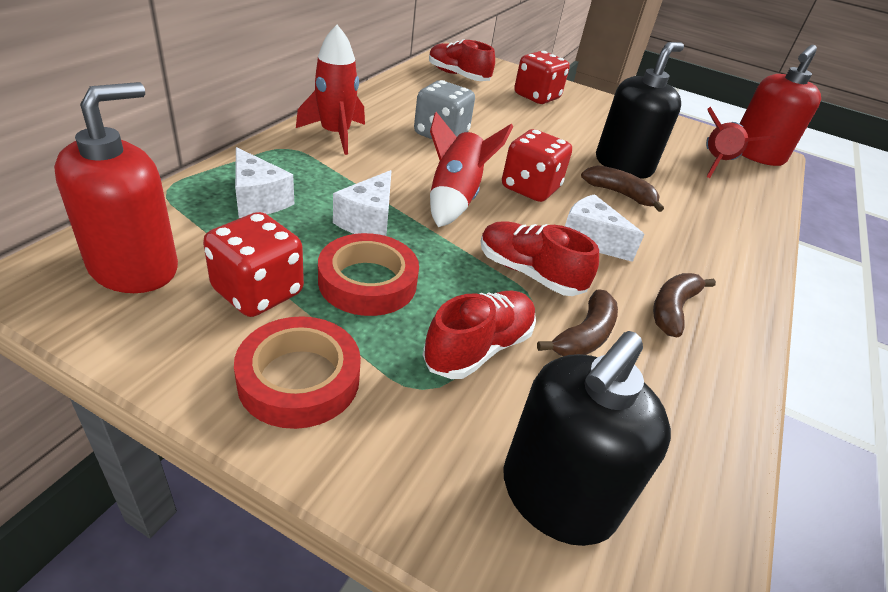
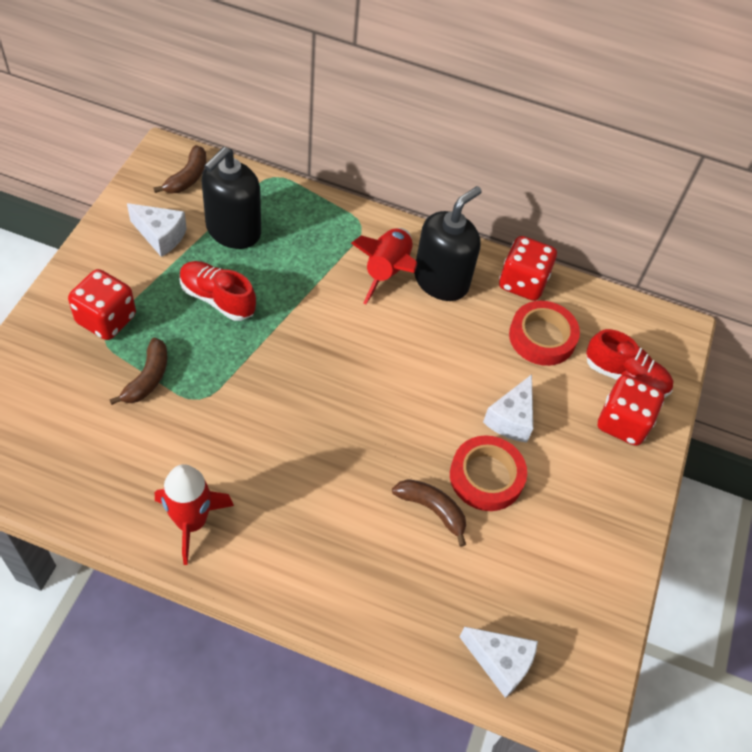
grey dice: 1 -> 0
red rocket: 3 -> 2
red shoe: 3 -> 2
red soap dispenser: 2 -> 0

